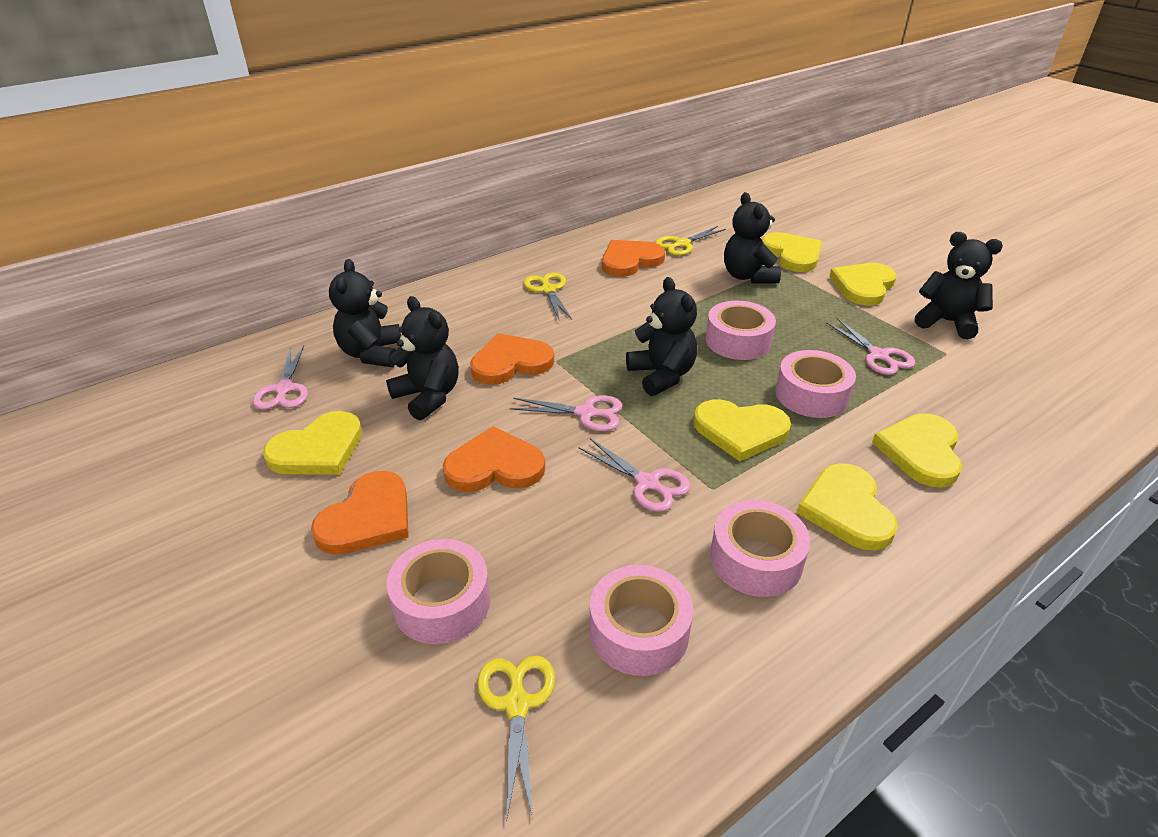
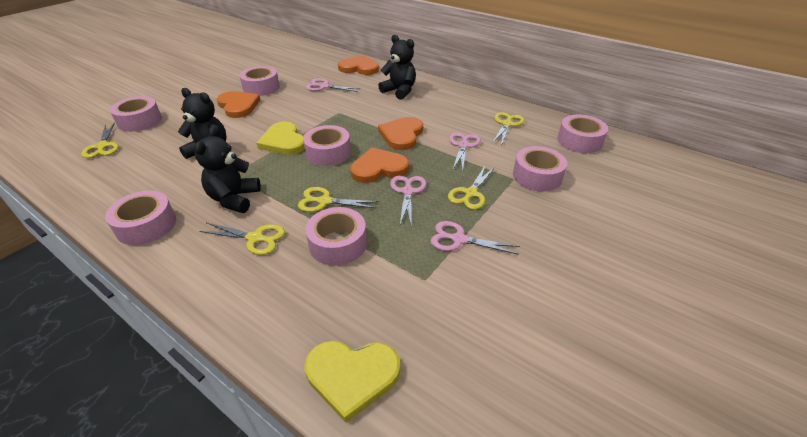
black teddy bear: 5 -> 3
pink tape: 5 -> 7
yellow heart: 6 -> 2
yellow scissors: 3 -> 5

